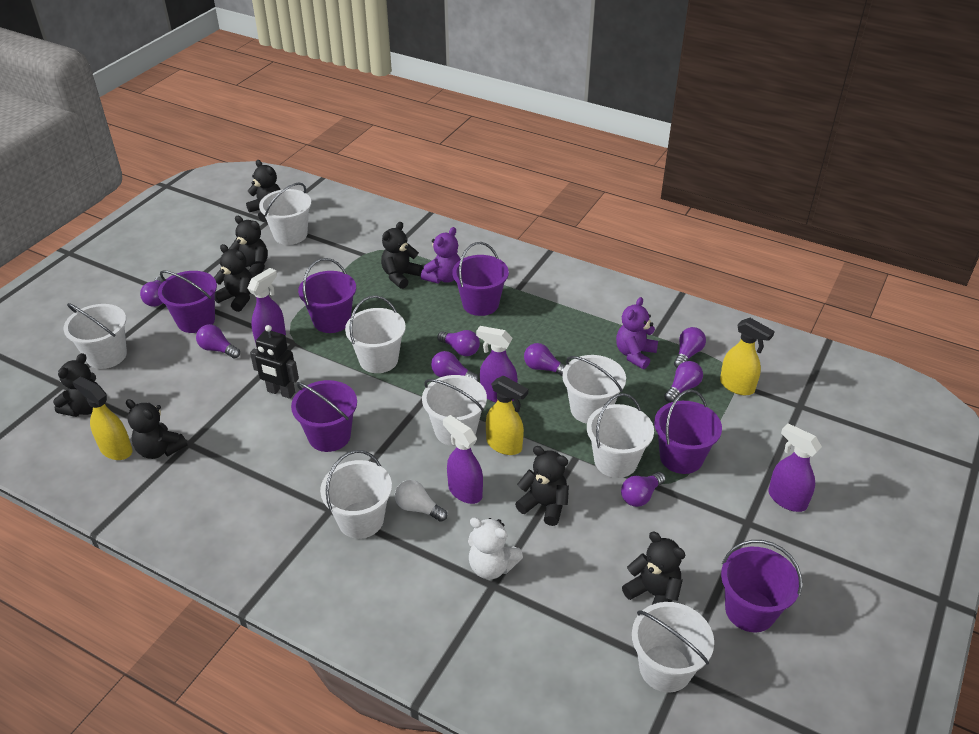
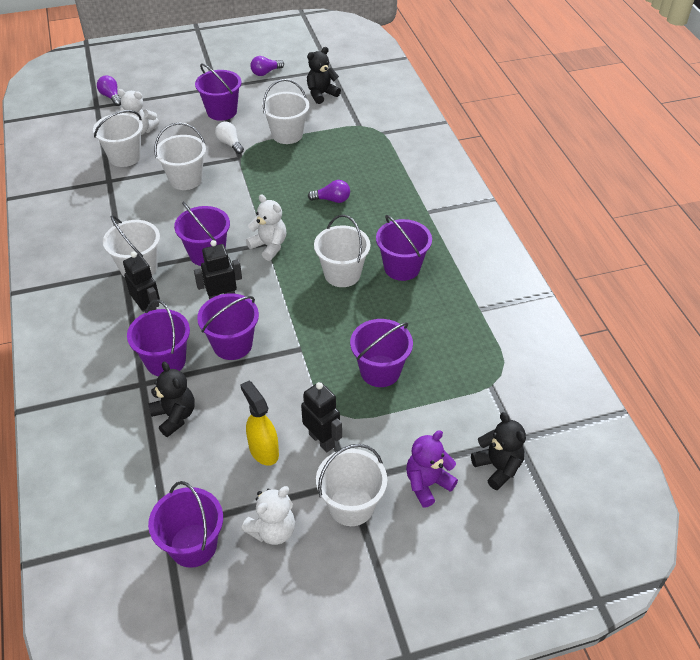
black robot: 1 -> 3
black teddy bear: 8 -> 3
purple bucket: 6 -> 7
purple light bulb: 8 -> 3
purple spray bottle: 4 -> 0
purple teddy bear: 2 -> 1
white bucket: 8 -> 6
white teddy bear: 1 -> 3
yellow spray bottle: 3 -> 1

